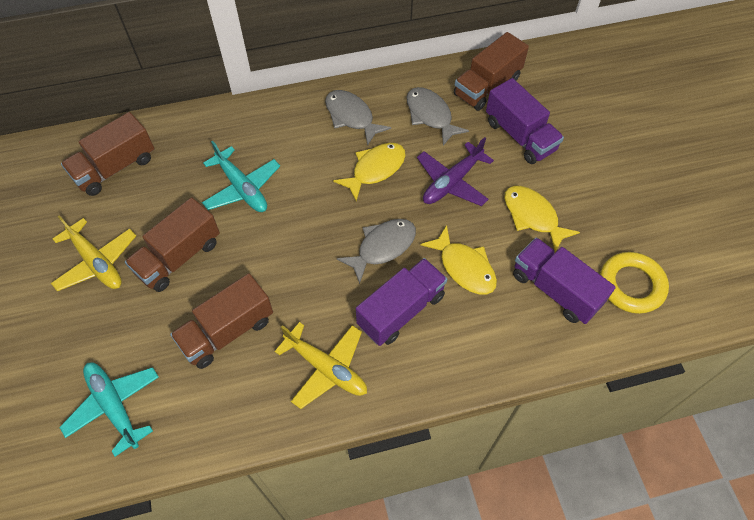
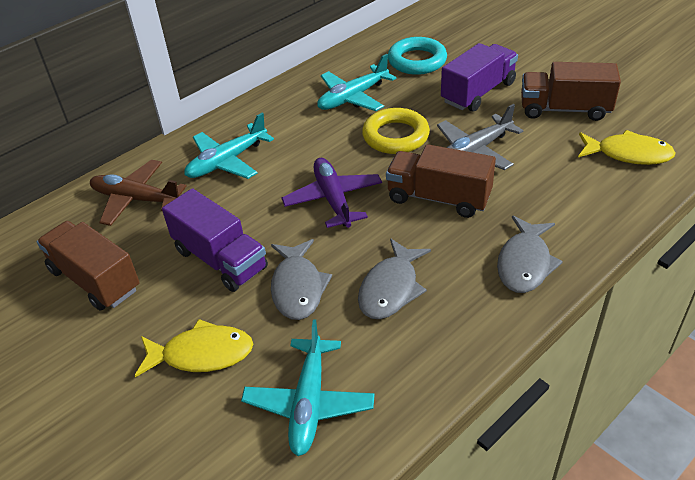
brown plane: 0 -> 1
brown truck: 4 -> 3
grey plane: 0 -> 1
purple truck: 3 -> 2
turquoise plane: 2 -> 3
turquoise ring: 0 -> 1
yellow fish: 3 -> 2
yellow plane: 2 -> 0

